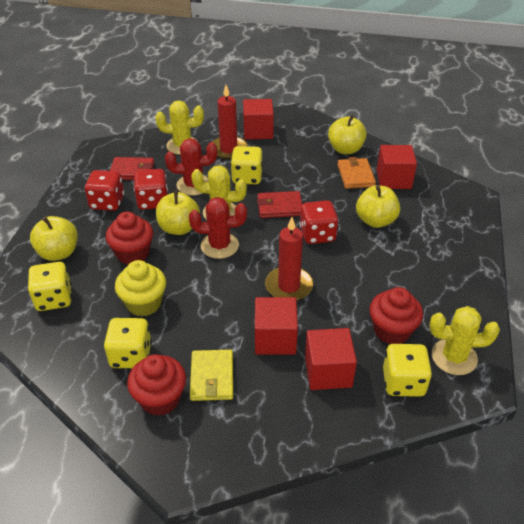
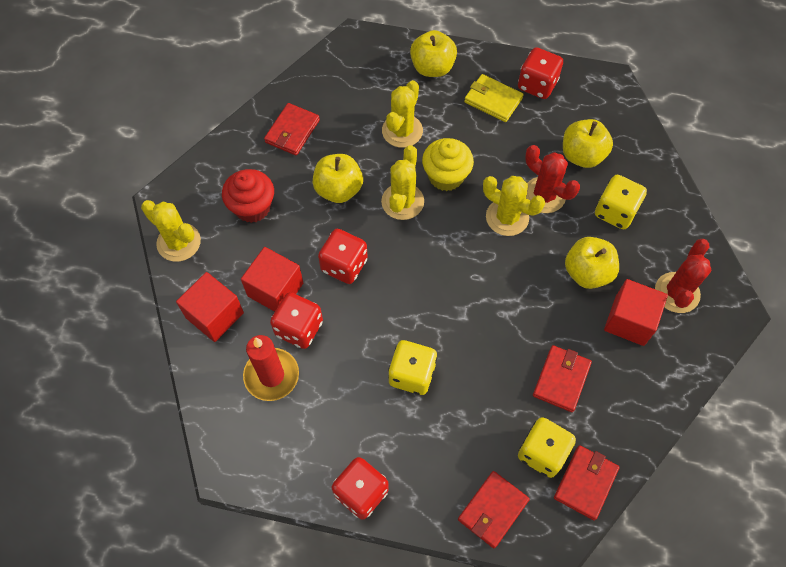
orange wallet: 1 -> 0
red candle: 2 -> 1
red cube: 4 -> 3
red cupcake: 3 -> 1
red dice: 3 -> 4
red wallet: 2 -> 4
yellow cactus: 3 -> 4
yellow dice: 4 -> 3

